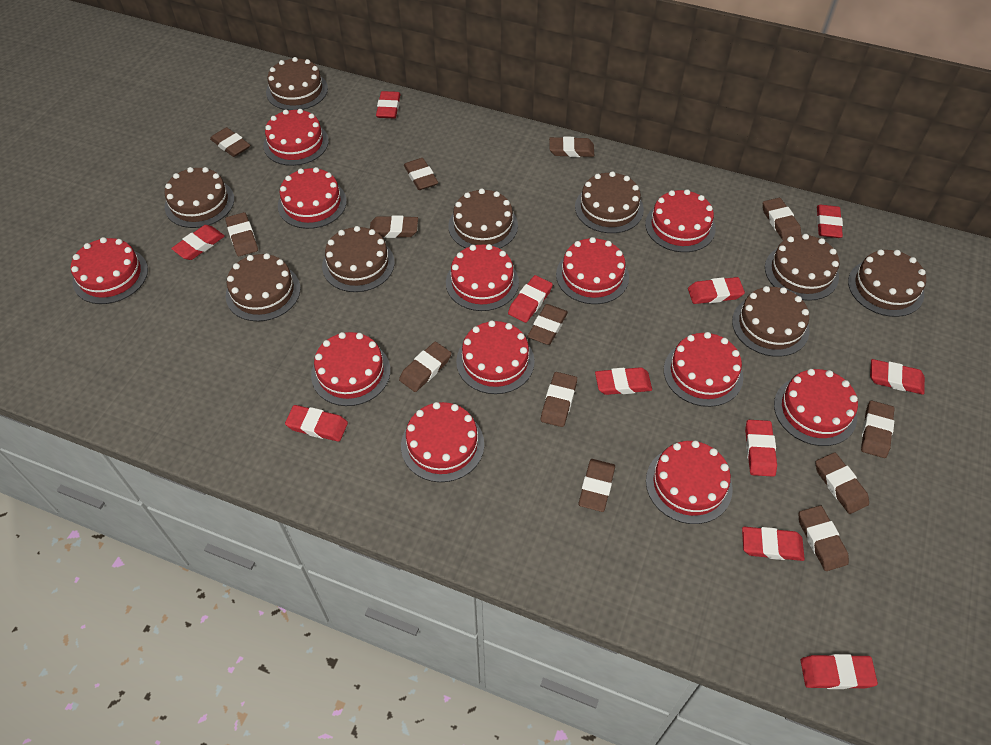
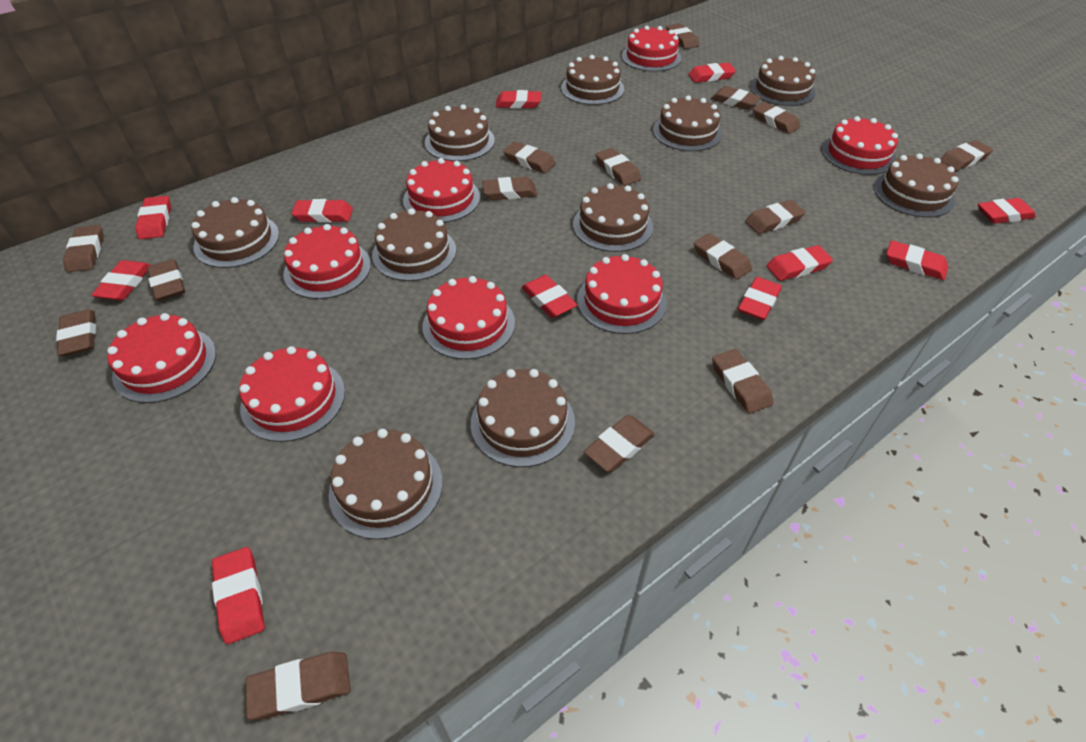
brown cake: 9 -> 10
brown eraser: 13 -> 15
red cake: 12 -> 8

